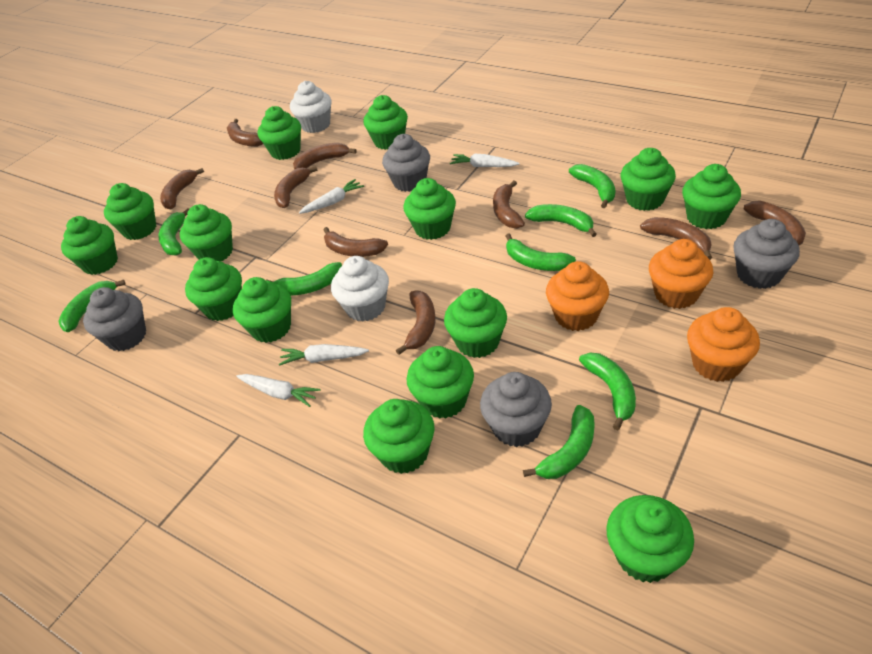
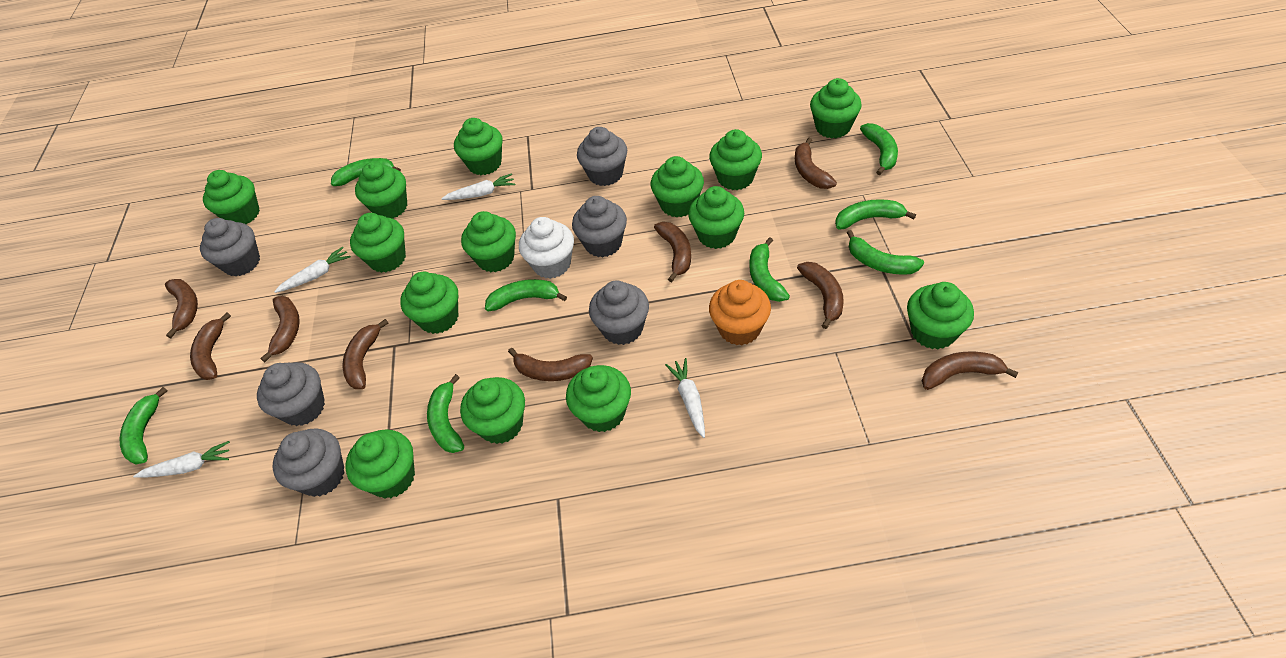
grey cupcake: 4 -> 6
orange cupcake: 3 -> 1
white cupcake: 2 -> 1

